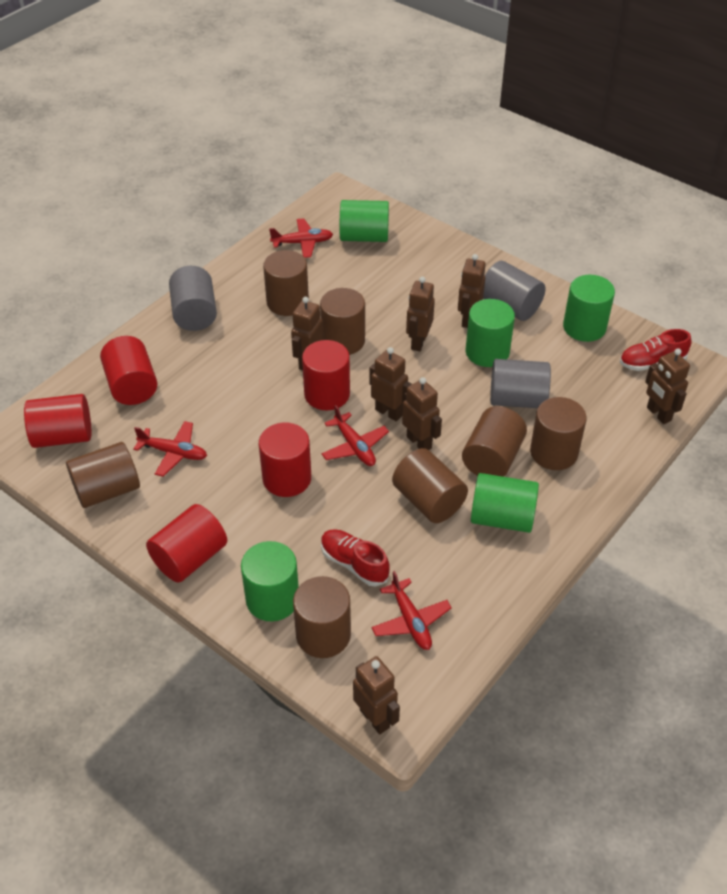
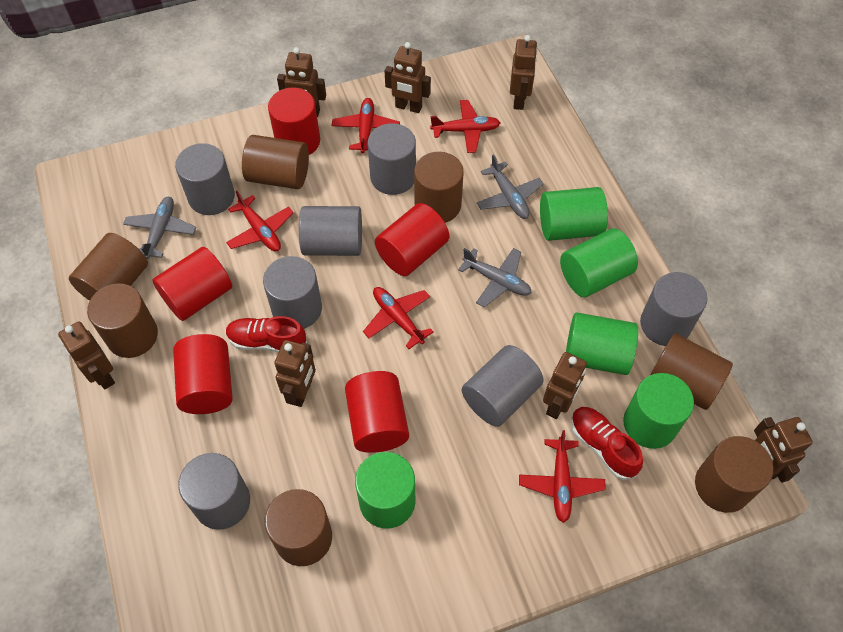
grey cylinder: 3 -> 7
grey plane: 0 -> 3
red plane: 4 -> 5

